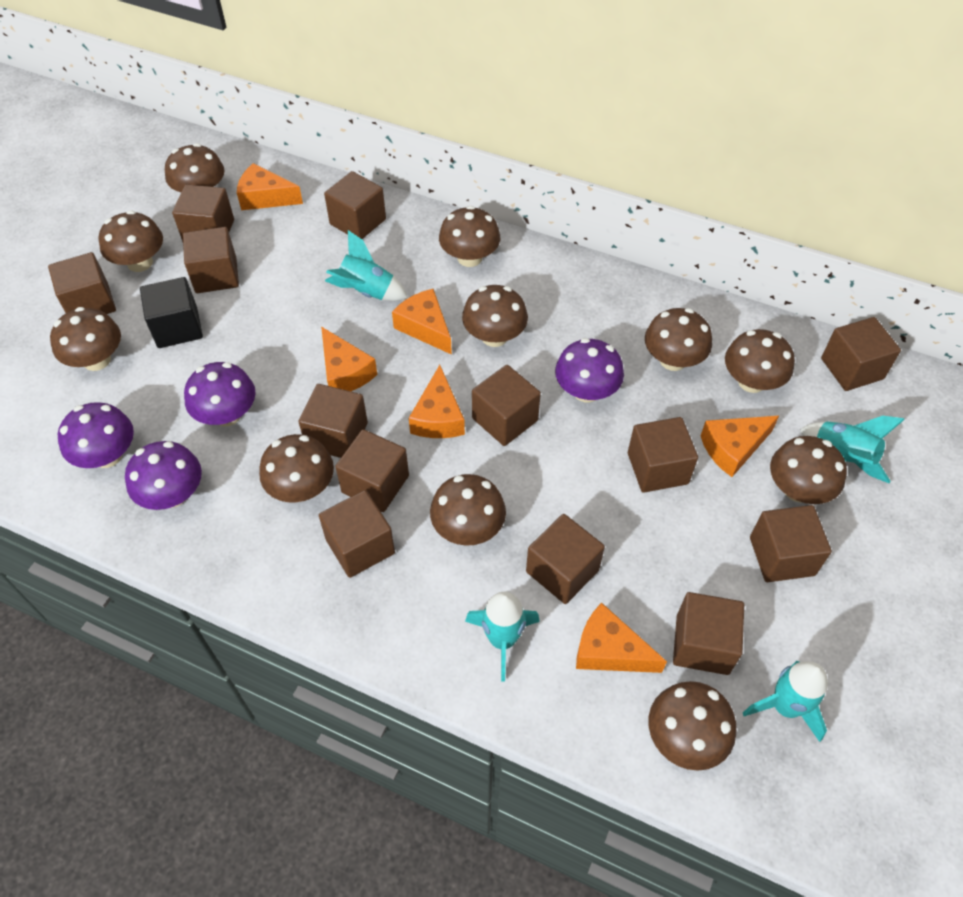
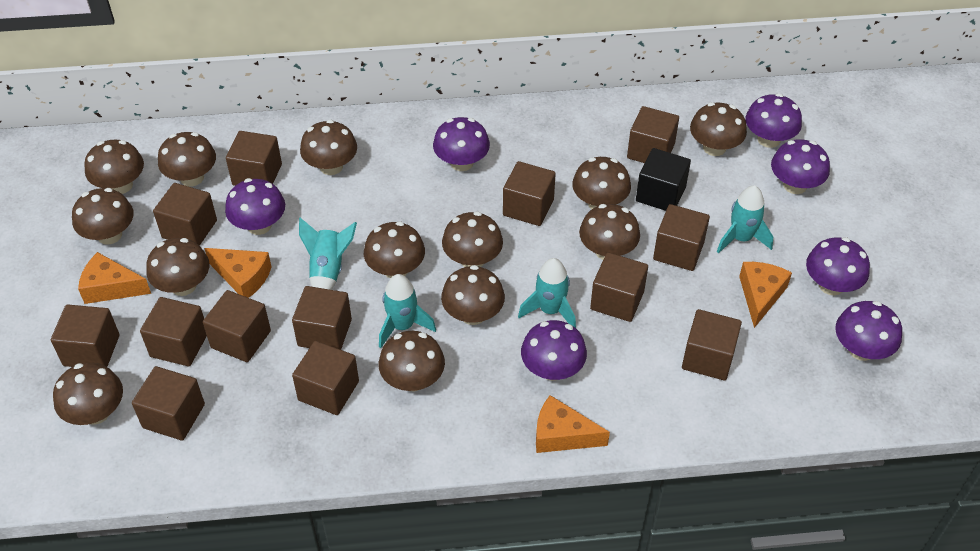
brown mushroom: 11 -> 13
orange cheese: 6 -> 4
purple mushroom: 4 -> 7

